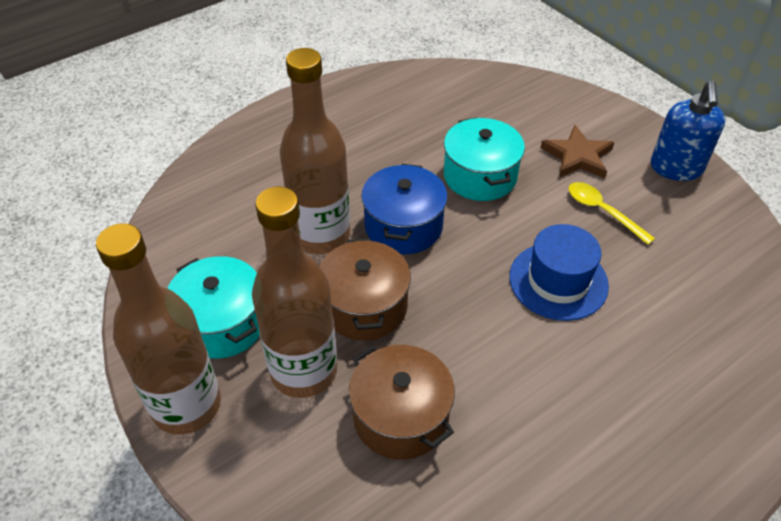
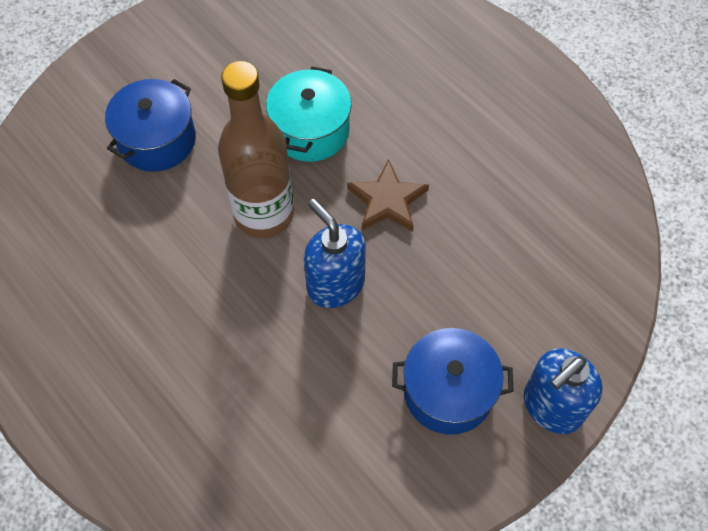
blue hat: 1 -> 0
blue pot: 1 -> 2
blue soap dispenser: 1 -> 2
brown bottle: 3 -> 1
brown pot: 2 -> 0
turquoise pot: 2 -> 1
yellow spoon: 1 -> 0

